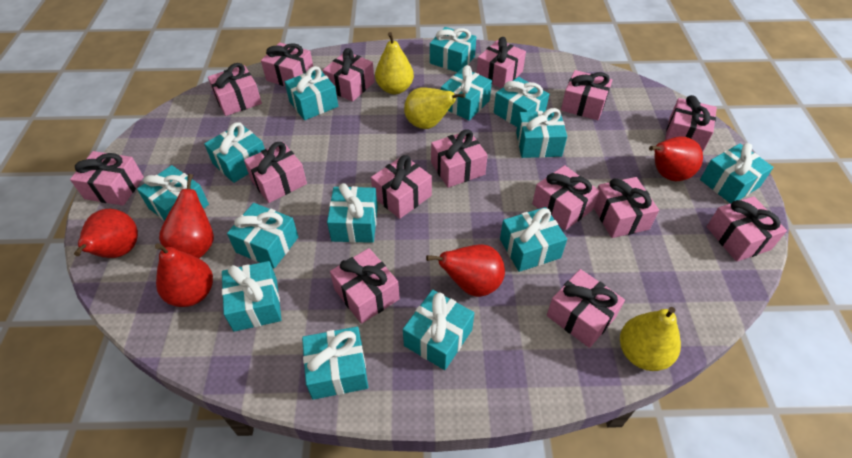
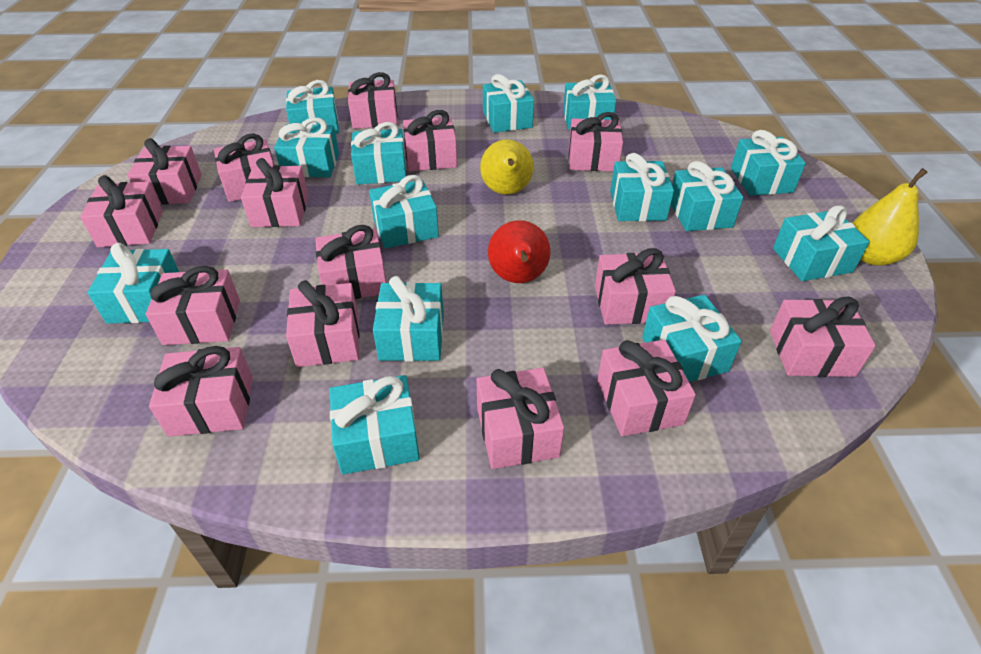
red pear: 5 -> 1
yellow pear: 3 -> 2

